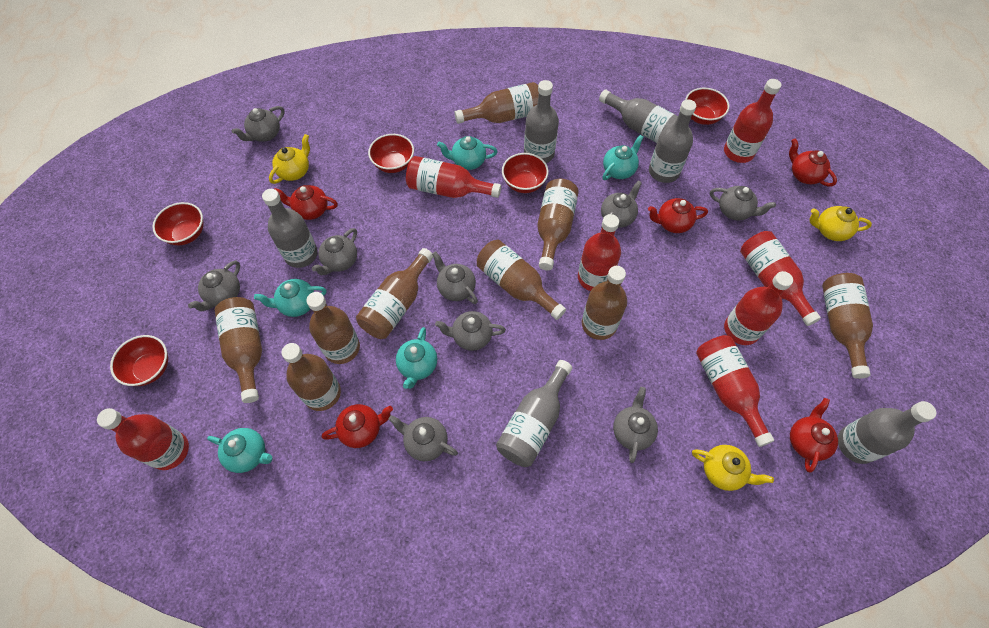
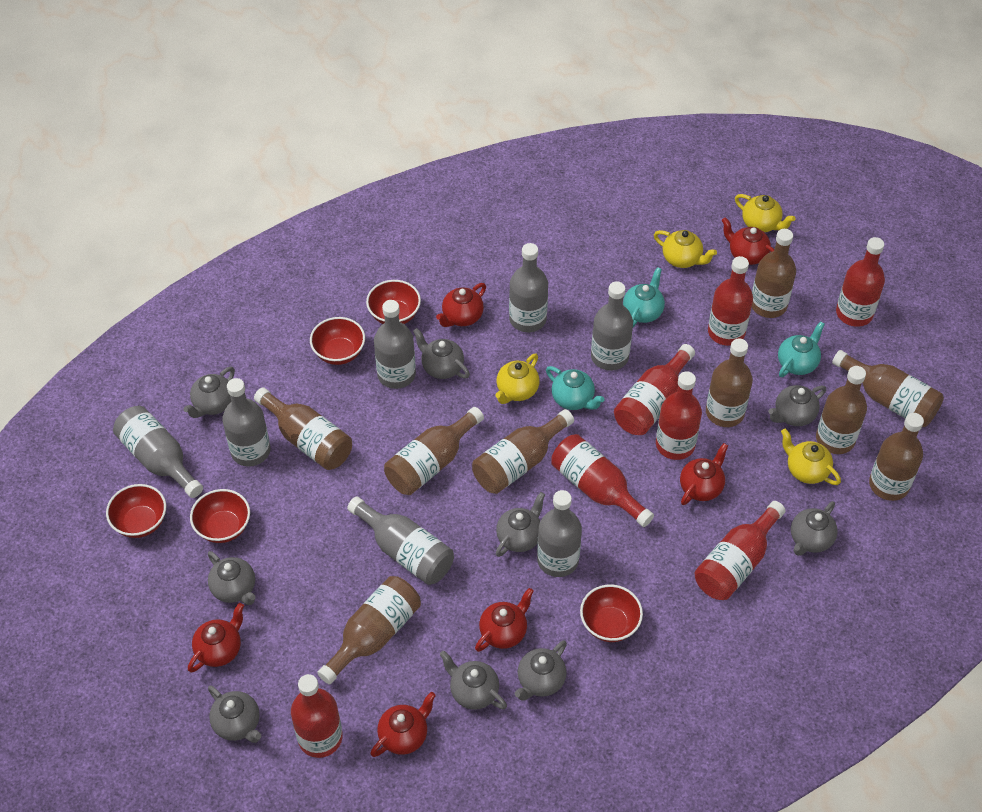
grey bottle: 6 -> 7
red teapot: 5 -> 6
turquoise teapot: 5 -> 3
yellow teapot: 3 -> 4

